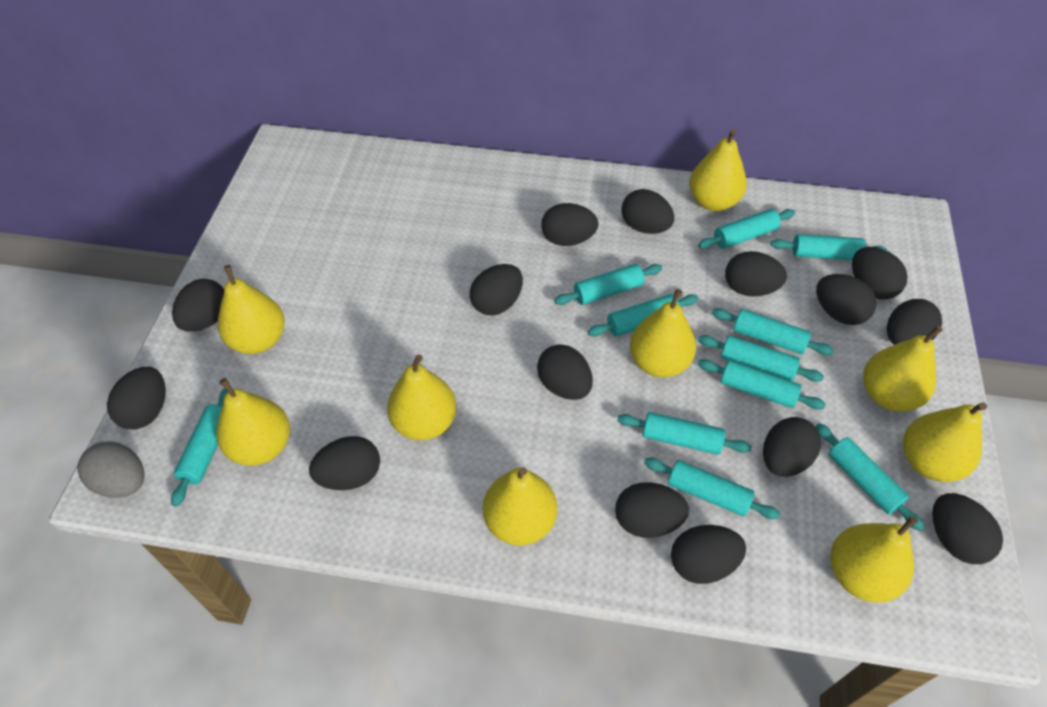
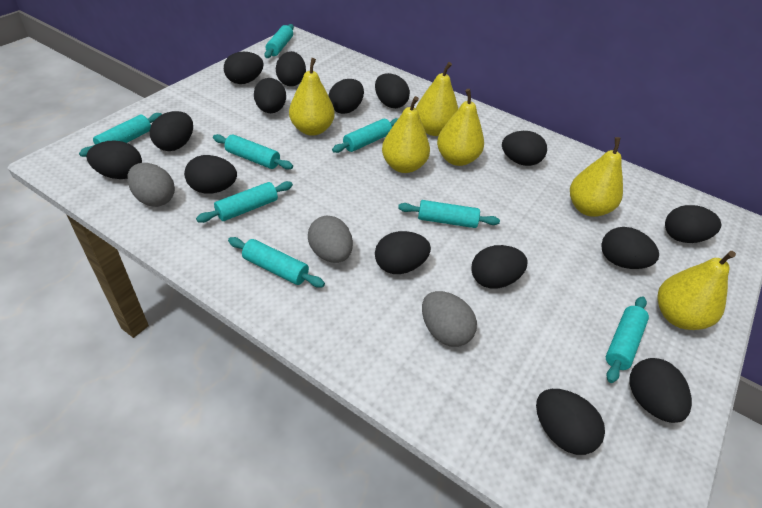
grey egg: 1 -> 3
turquoise rolling pin: 11 -> 8
yellow pear: 9 -> 6

